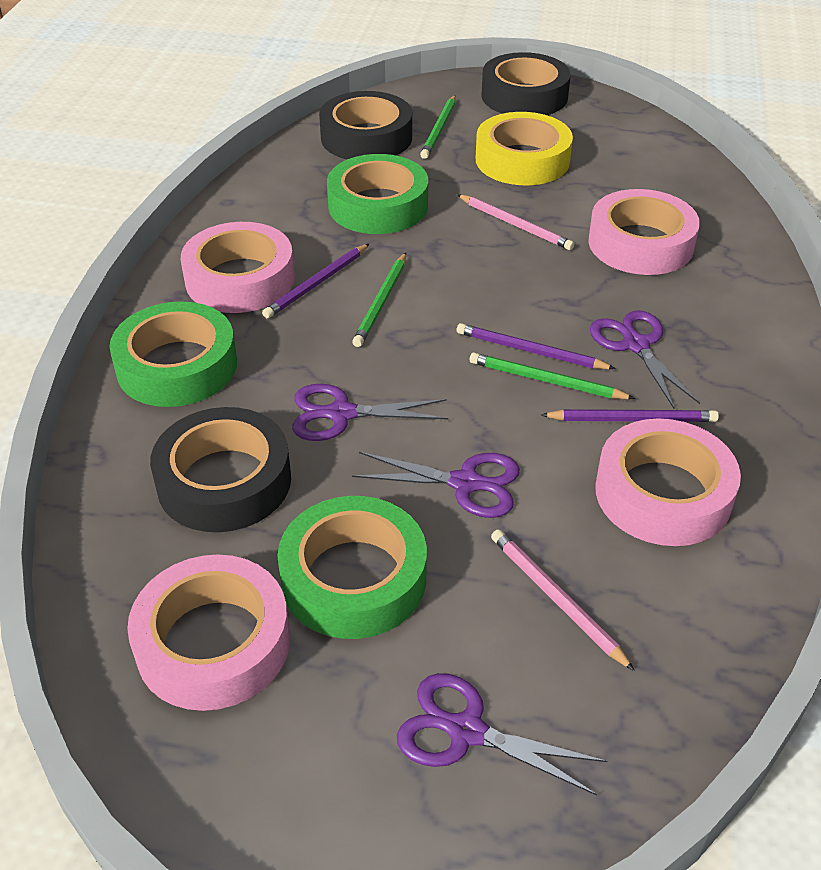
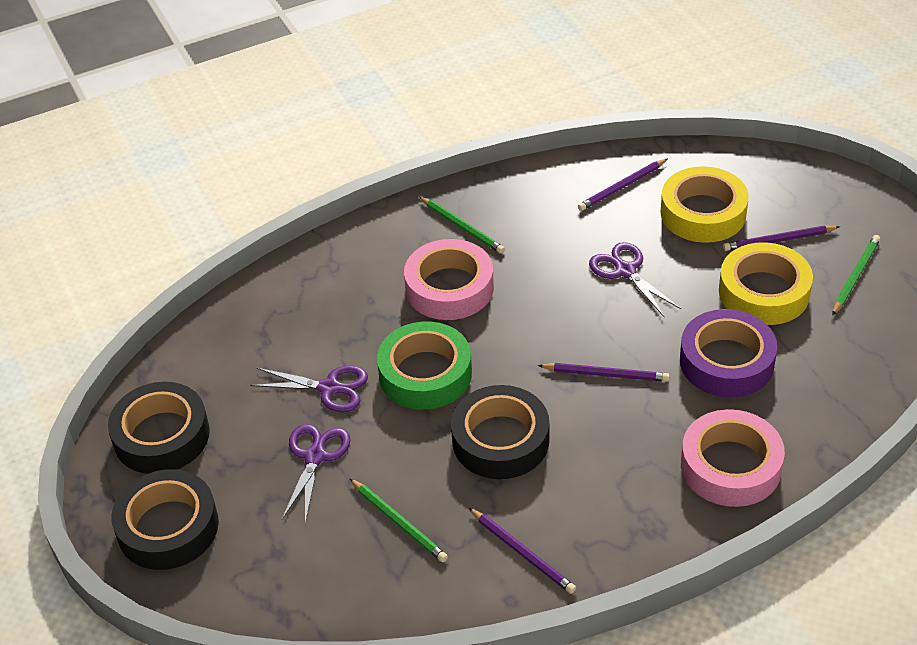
green tape: 3 -> 1
pink pencil: 2 -> 0
pink tape: 4 -> 2
purple pencil: 3 -> 4
purple scissors: 4 -> 3
purple tape: 0 -> 1
yellow tape: 1 -> 2

